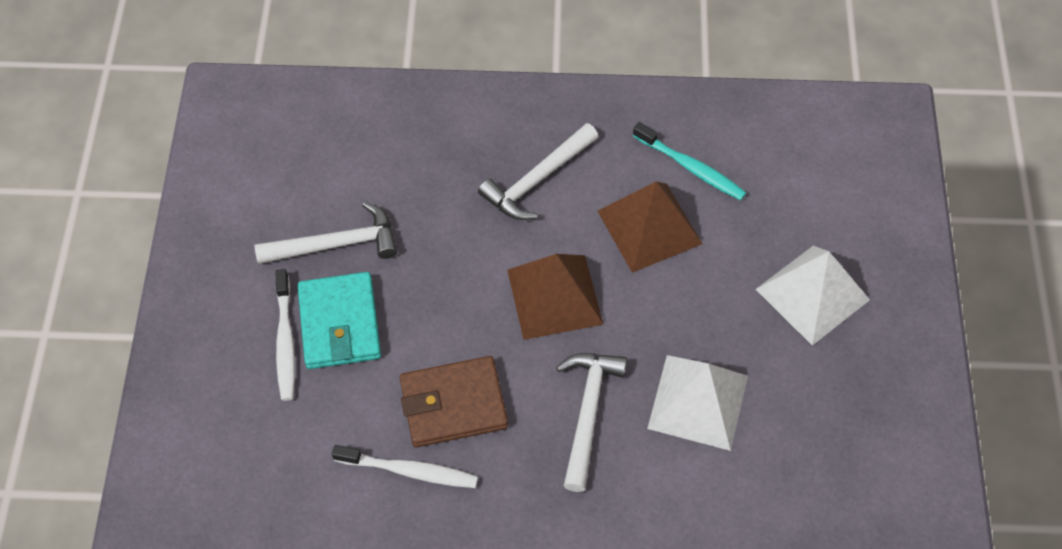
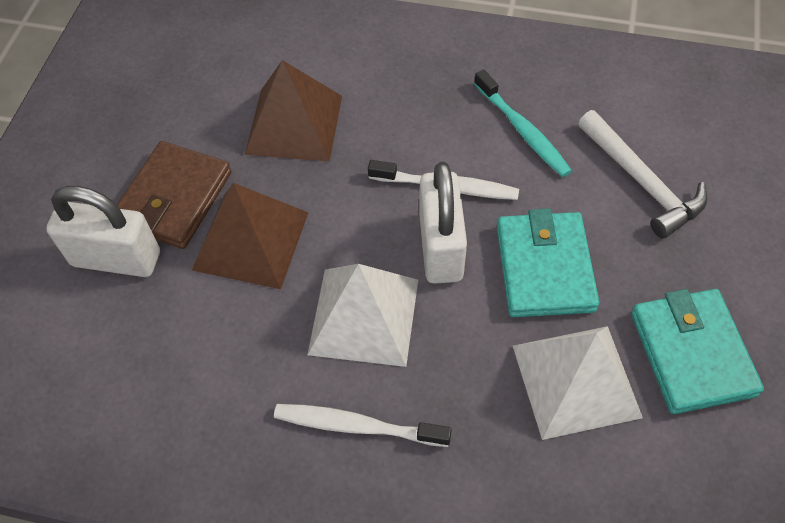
turquoise wallet: 1 -> 2
white hammer: 3 -> 1
white padlock: 0 -> 2

